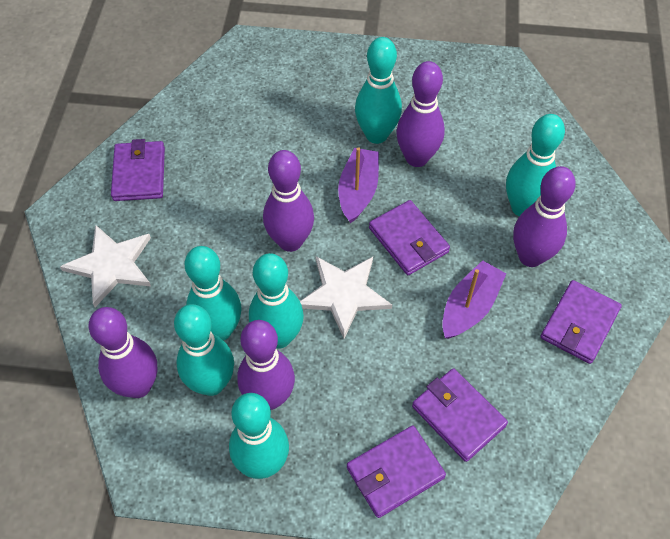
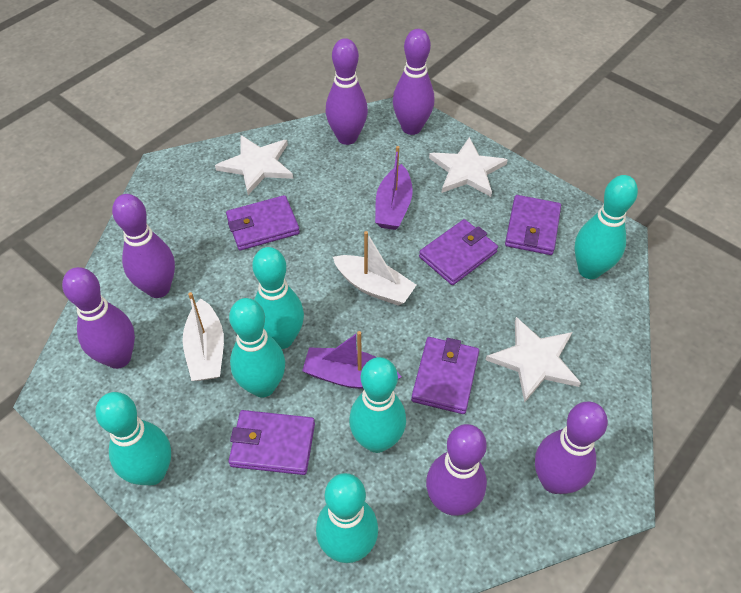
purple bowling pin: 5 -> 6
white boat: 0 -> 2
white star: 2 -> 3

